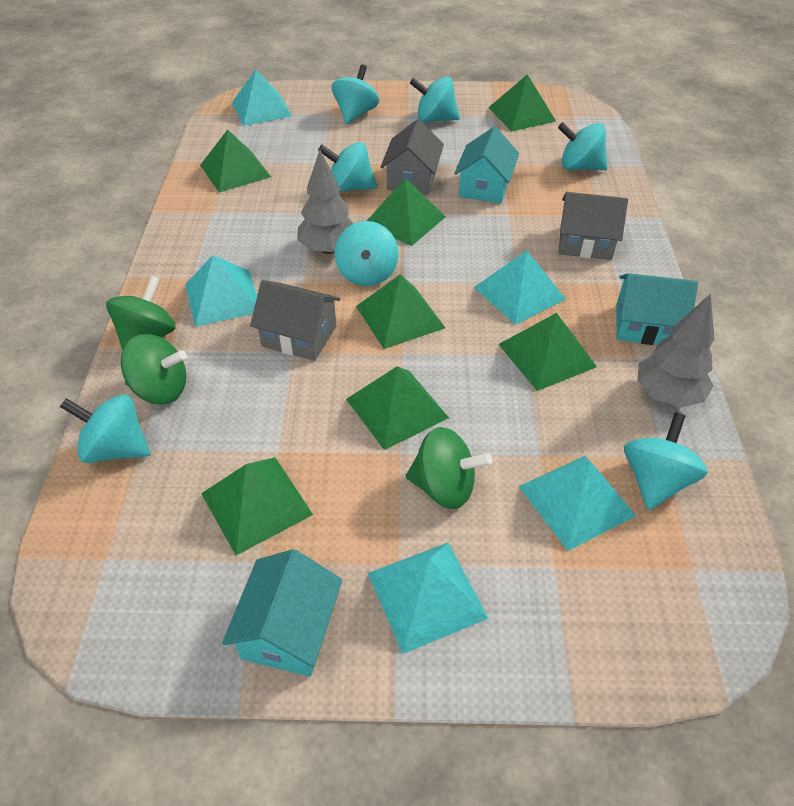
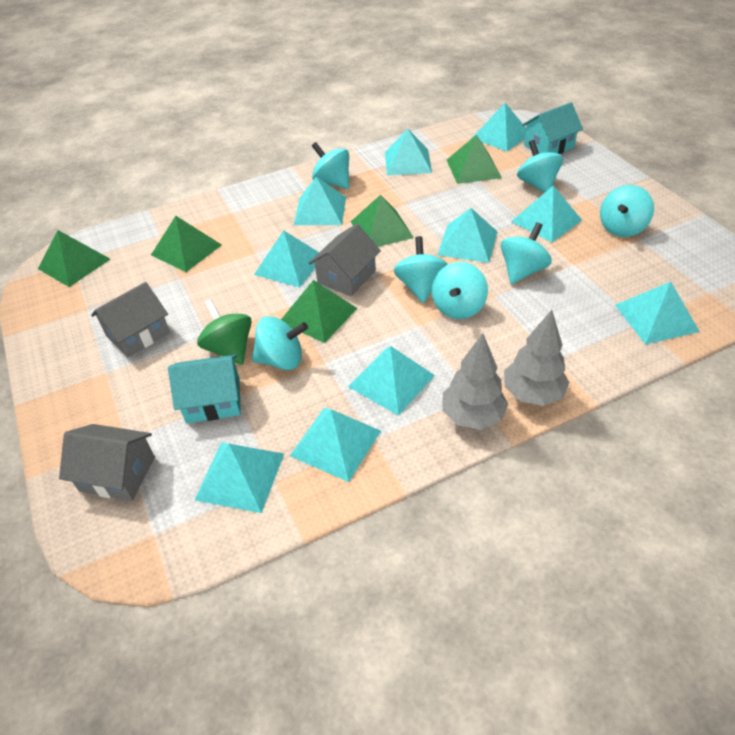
green pyramid: 7 -> 5
green spinning top: 3 -> 1
turquoise house: 3 -> 2
turquoise pyramid: 5 -> 10

